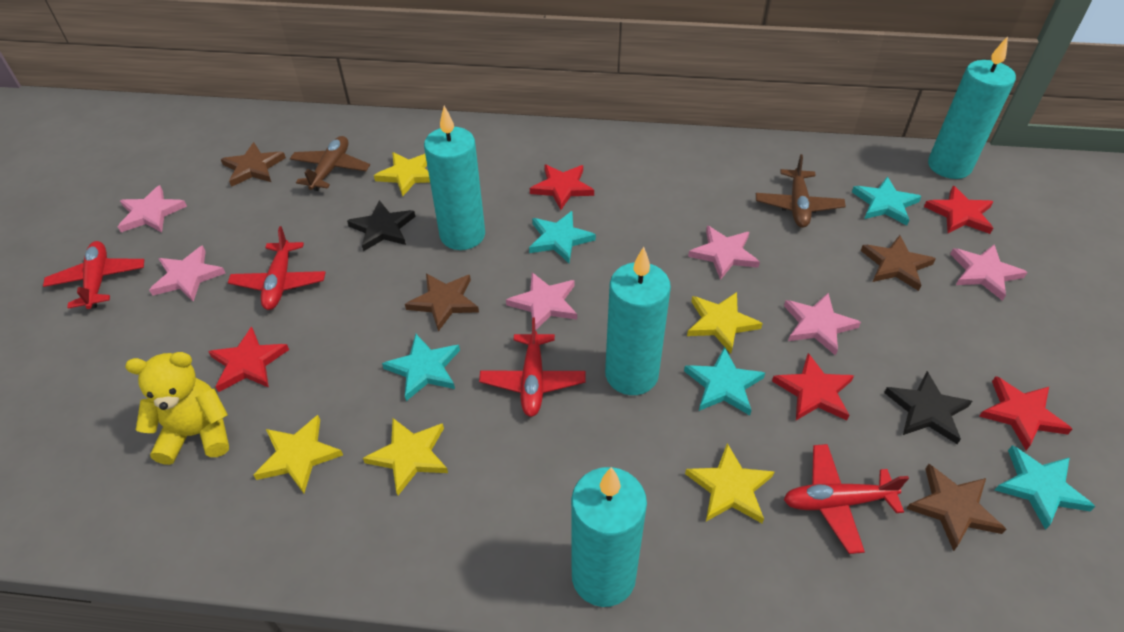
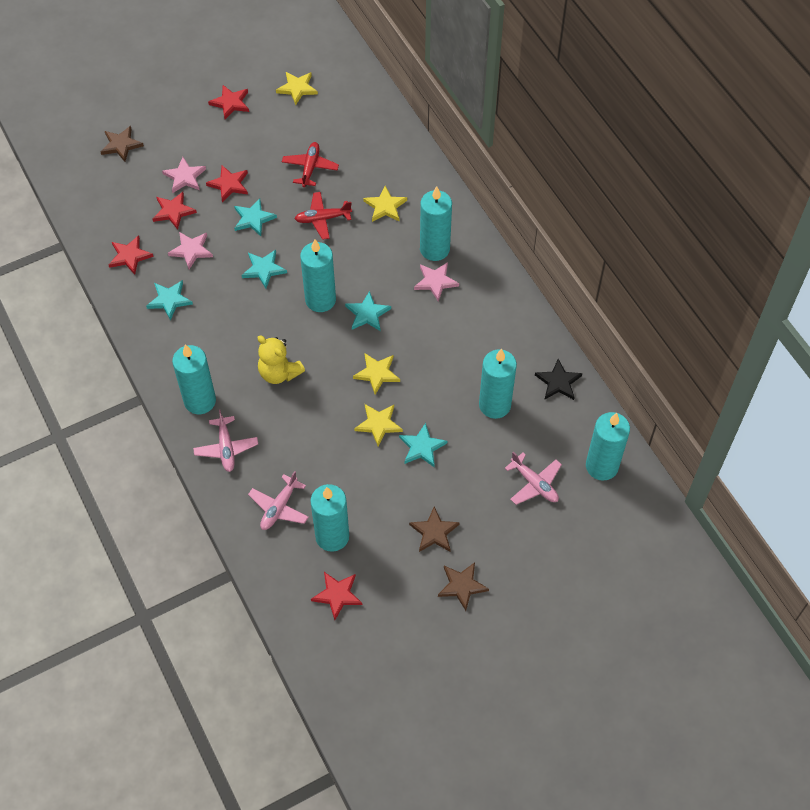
black star: 2 -> 1
brown plane: 2 -> 0
brown star: 4 -> 3
pink plane: 0 -> 3
pink star: 6 -> 3
red plane: 4 -> 2
turquoise candle: 4 -> 6
yellow star: 5 -> 4

